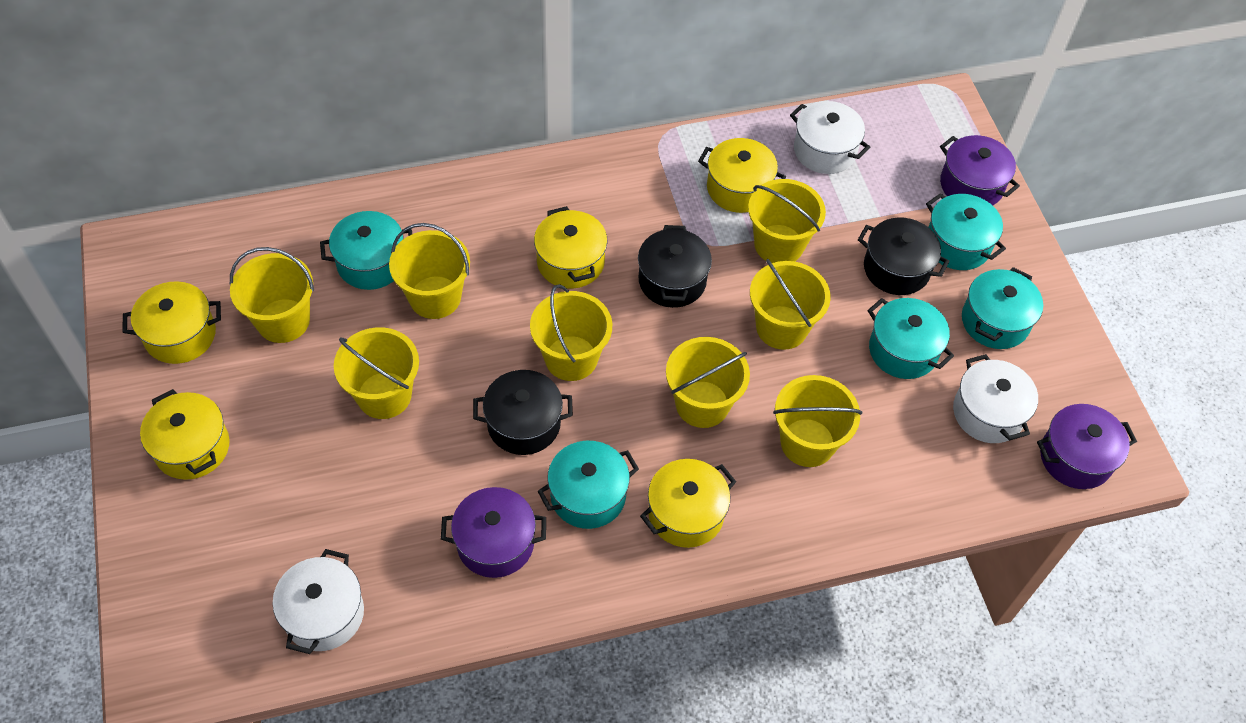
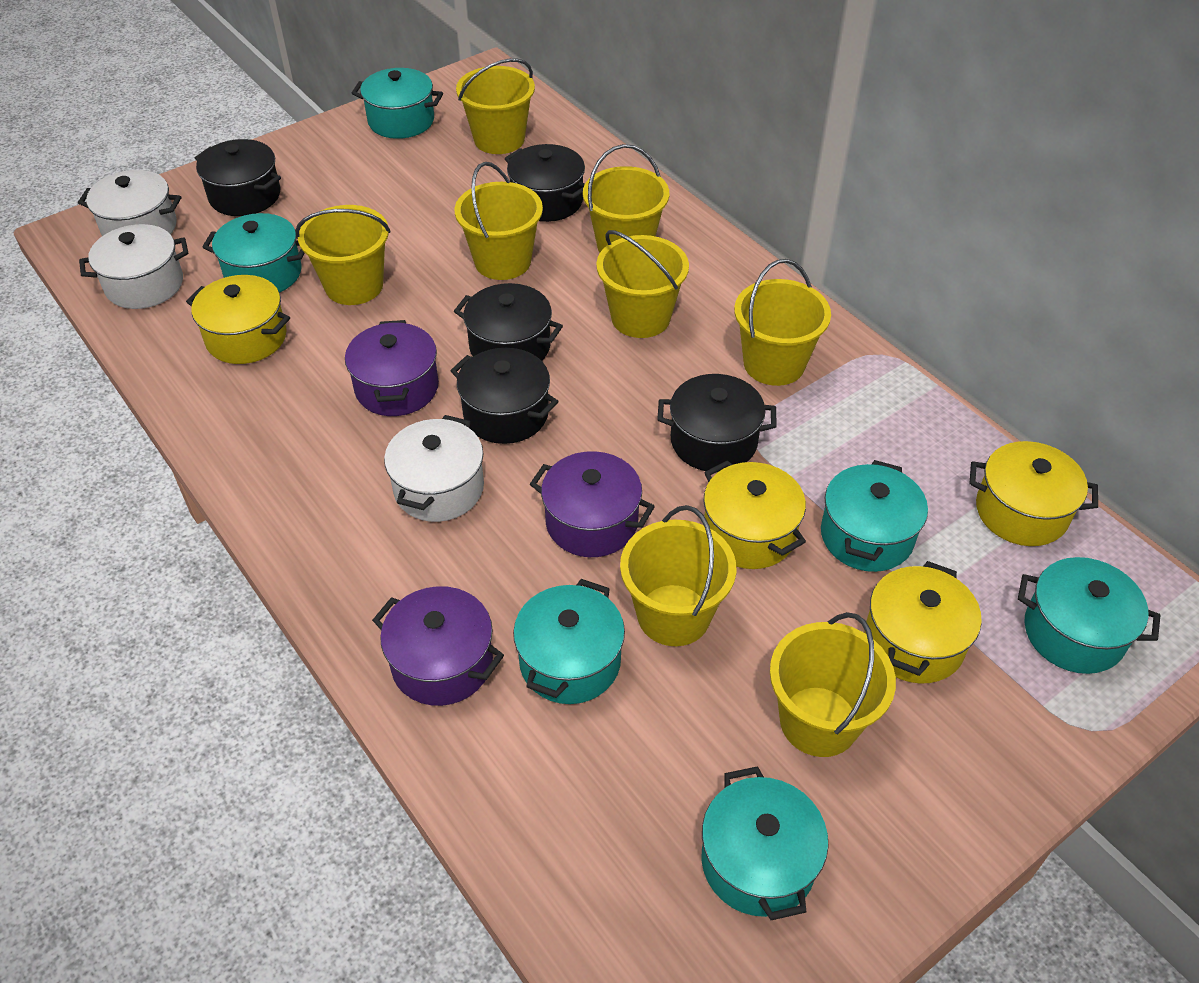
black pot: 3 -> 5
turquoise pot: 5 -> 6
yellow pot: 5 -> 4

